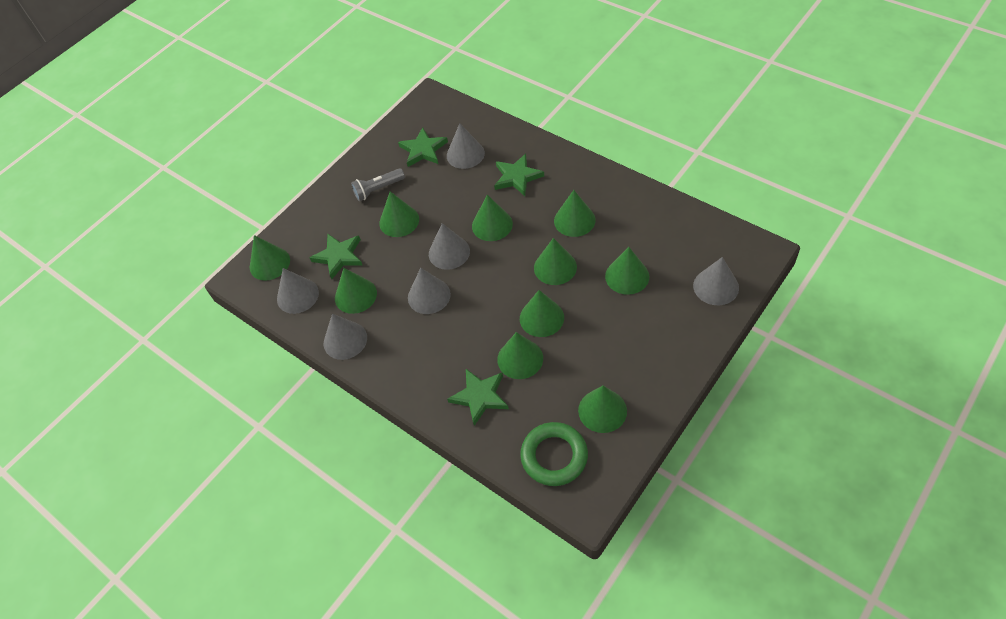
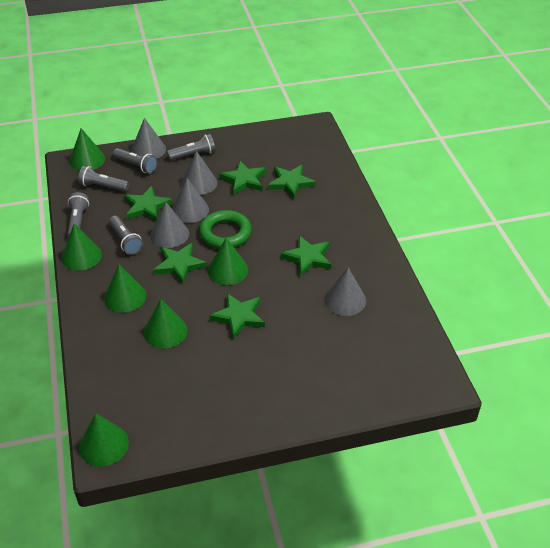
green cone: 10 -> 6
green star: 4 -> 6
grey cone: 6 -> 5
grey flashlight: 1 -> 5

